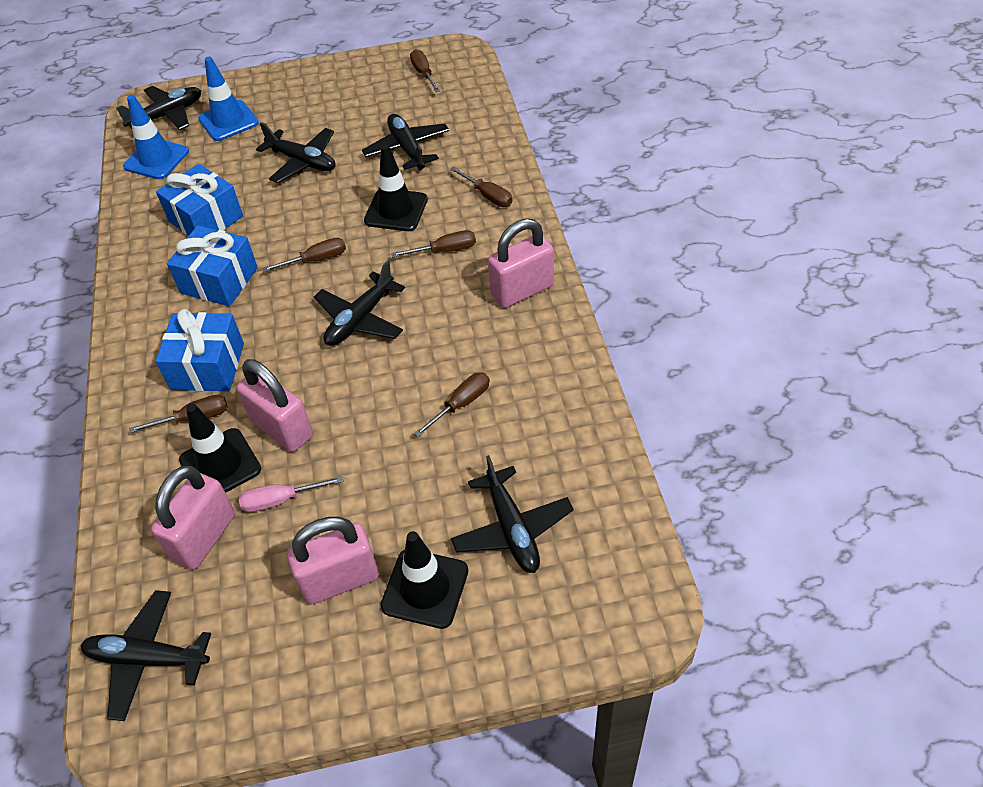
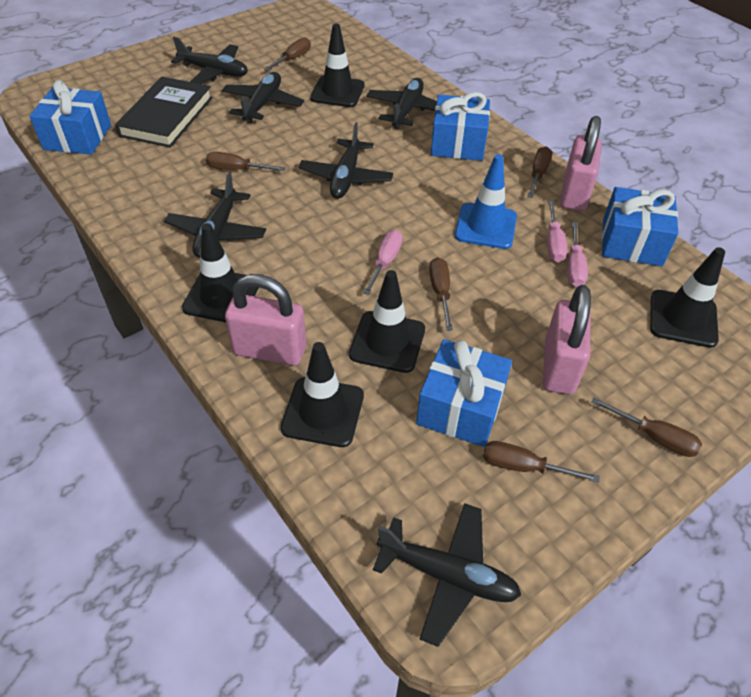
black book: 0 -> 1
black traffic cone: 3 -> 5
blue gift: 3 -> 4
blue traffic cone: 2 -> 1
pink padlock: 4 -> 3
pink screwdriver: 1 -> 3

